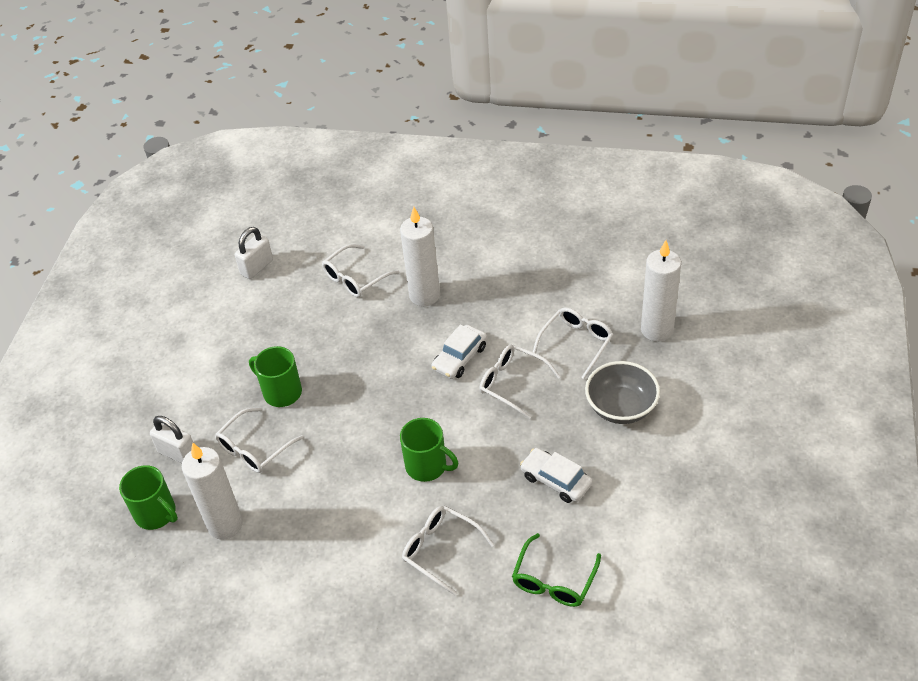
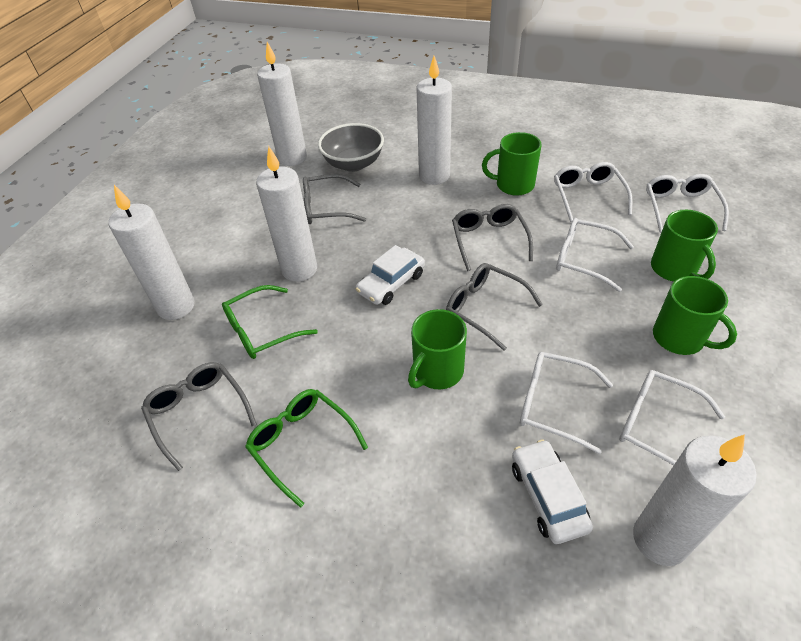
green glasses: 1 -> 2
green mug: 3 -> 4
grey glasses: 0 -> 4
white candle: 3 -> 5
white padlock: 2 -> 0

